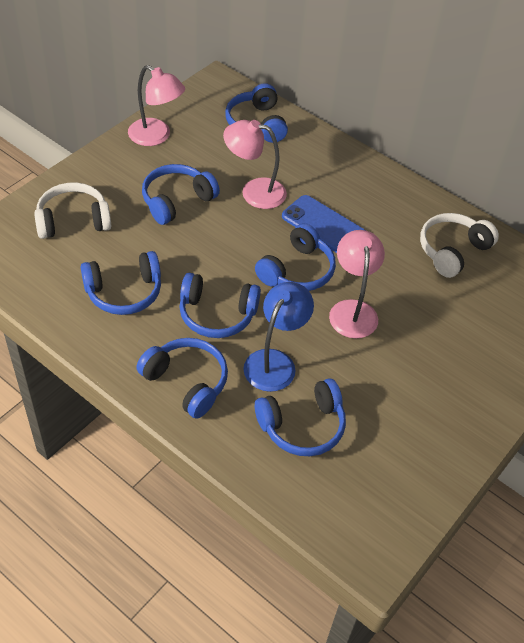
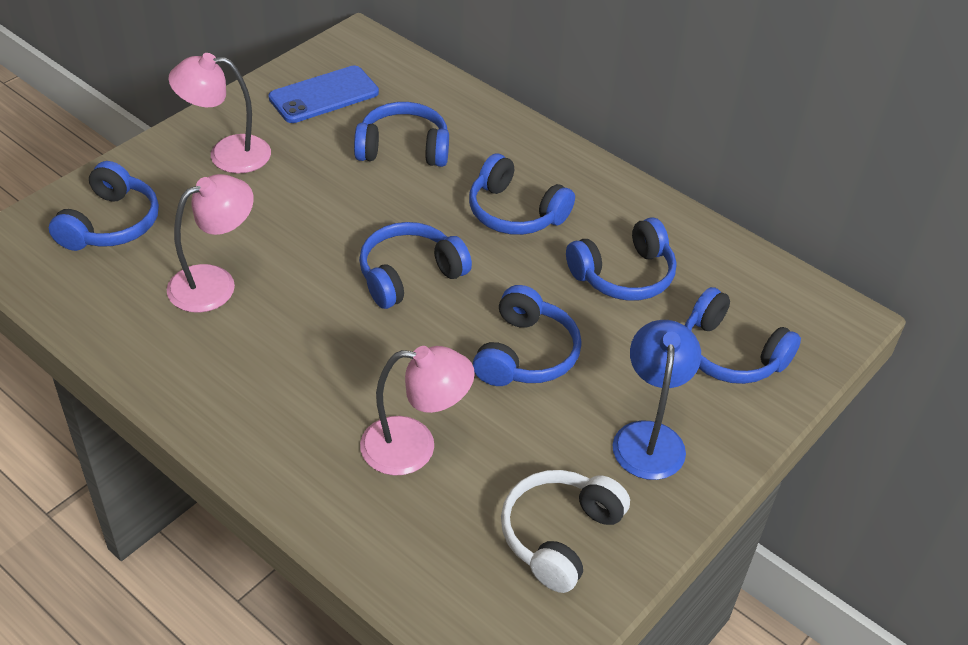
white headphones: 2 -> 1

